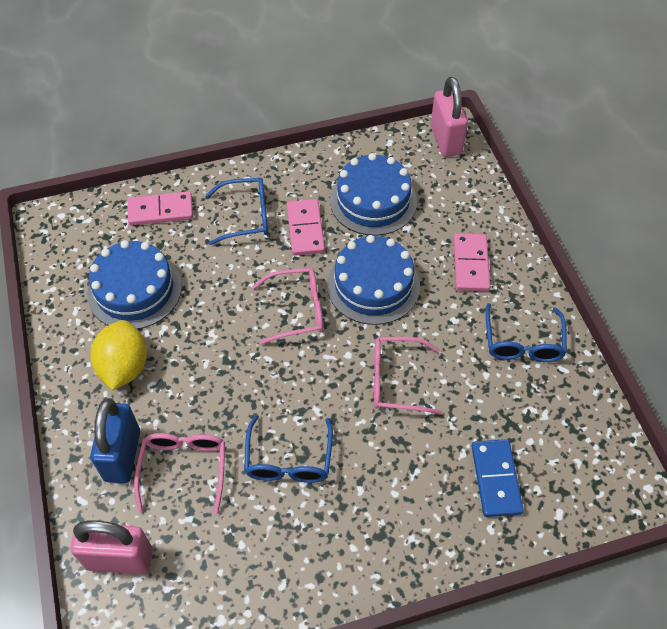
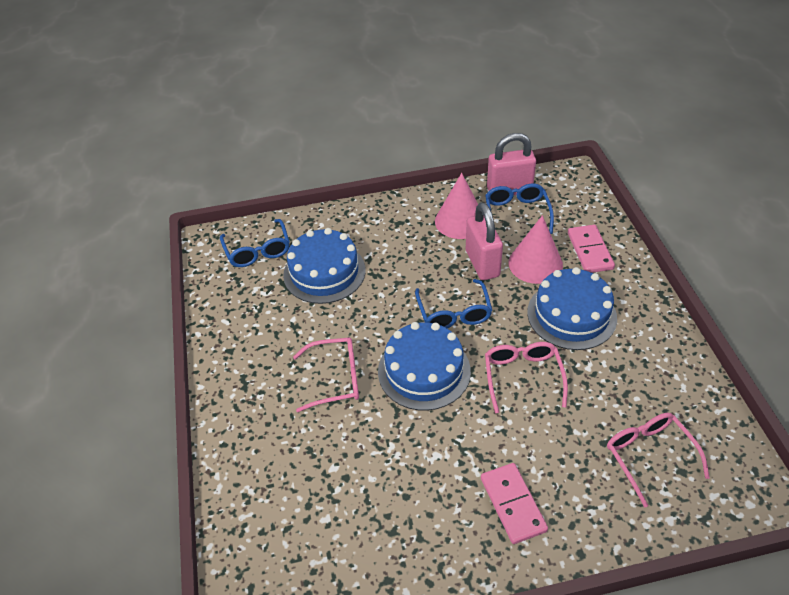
blue domino: 1 -> 0
blue padlock: 1 -> 0
pink cone: 0 -> 2
pink domino: 3 -> 2
yellow lemon: 1 -> 0

